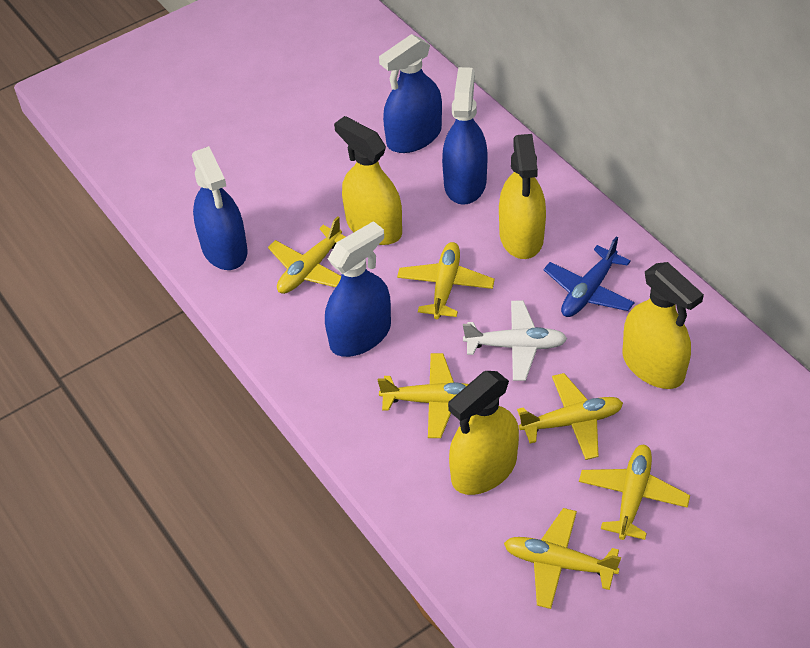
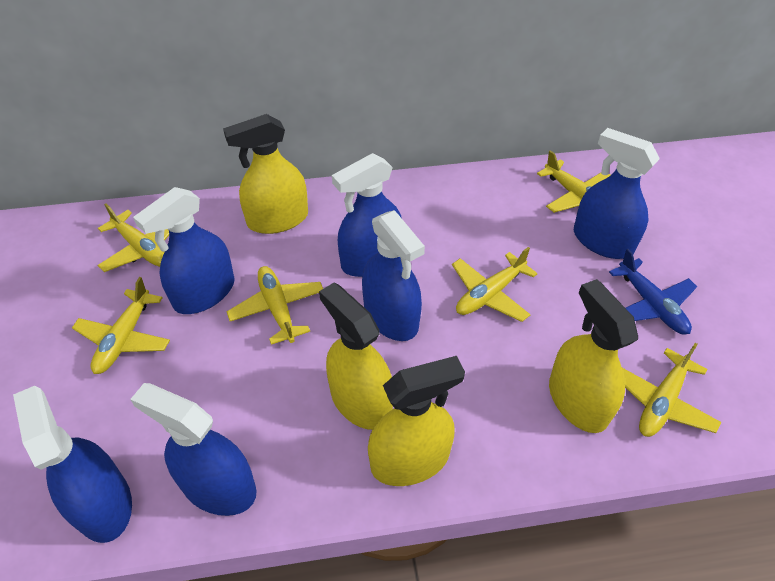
blue spray bottle: 4 -> 6
white plane: 1 -> 0

